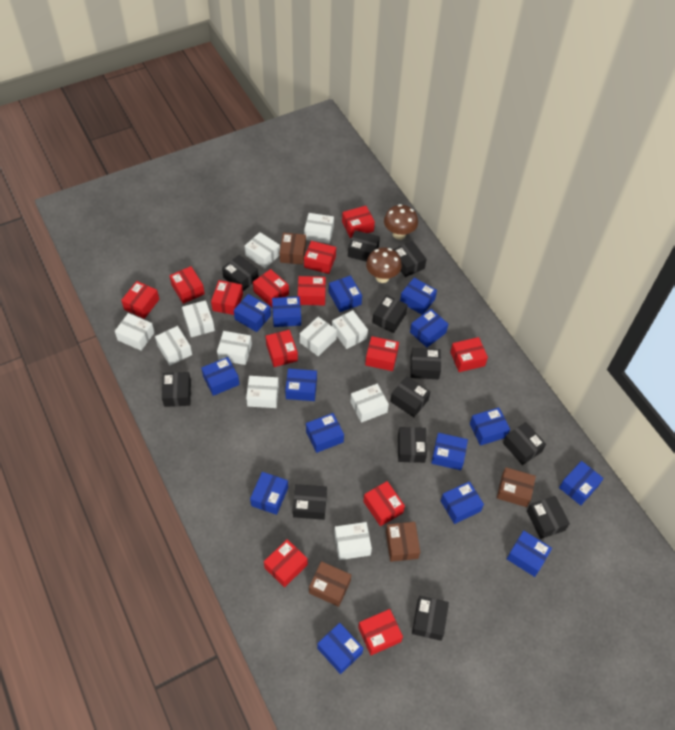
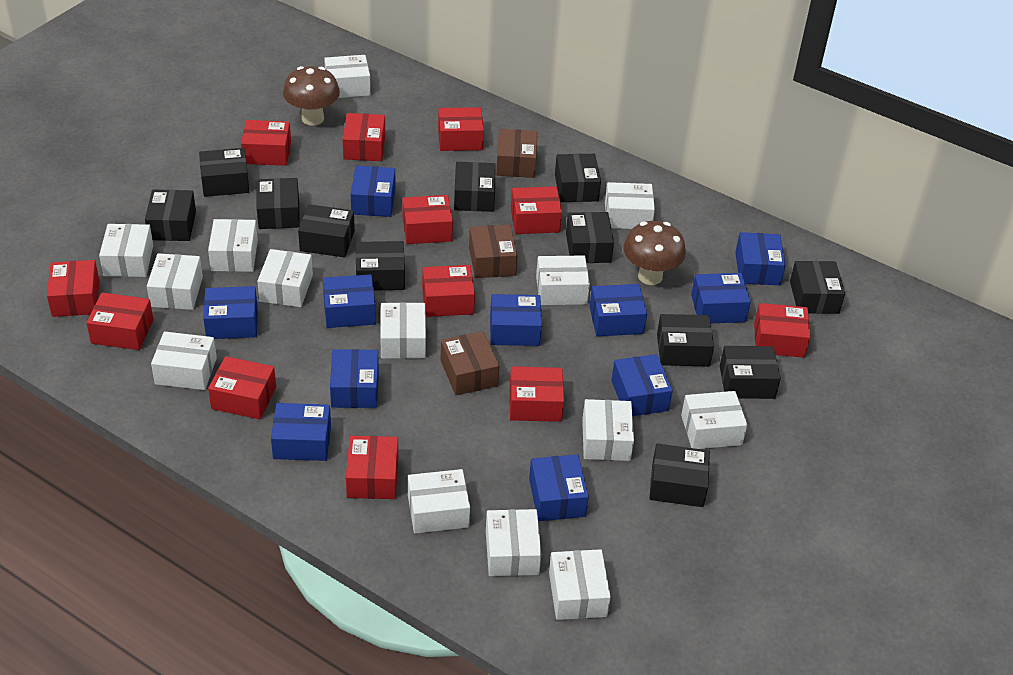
blue box: 15 -> 11
brown box: 4 -> 3
red box: 13 -> 12
white box: 11 -> 14

